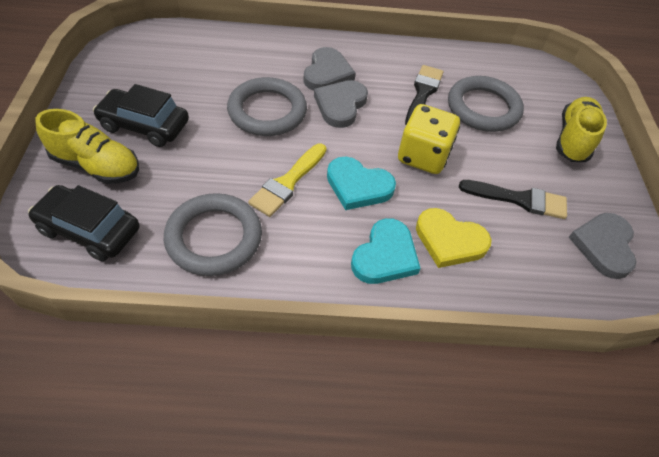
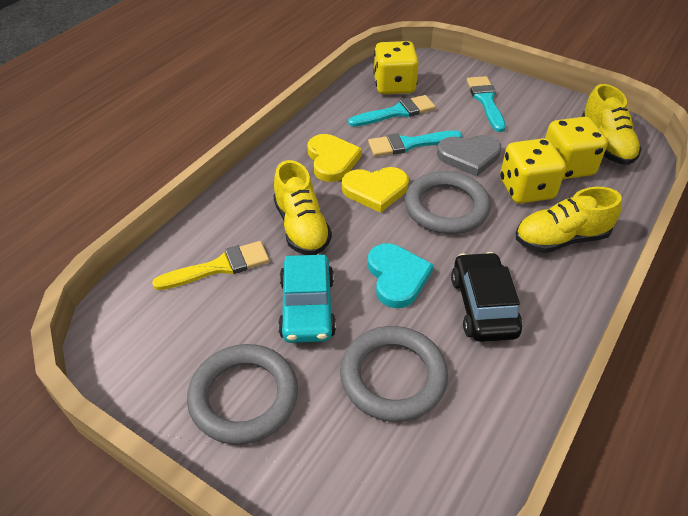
black brush: 2 -> 0
black car: 2 -> 1
grey heart: 3 -> 1
turquoise brush: 0 -> 3
turquoise car: 0 -> 1
turquoise heart: 2 -> 1
yellow dice: 1 -> 3
yellow heart: 1 -> 2
yellow shoe: 2 -> 3

